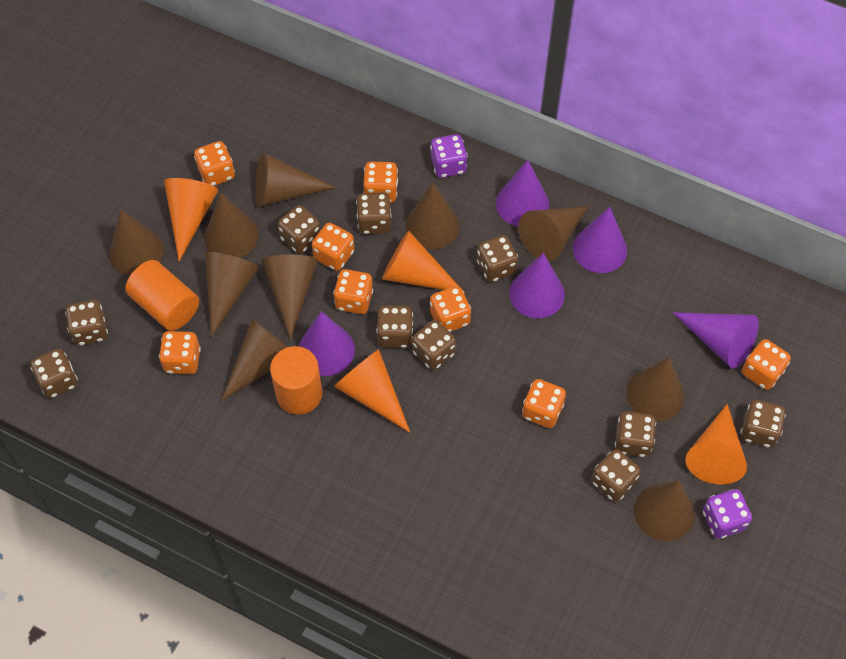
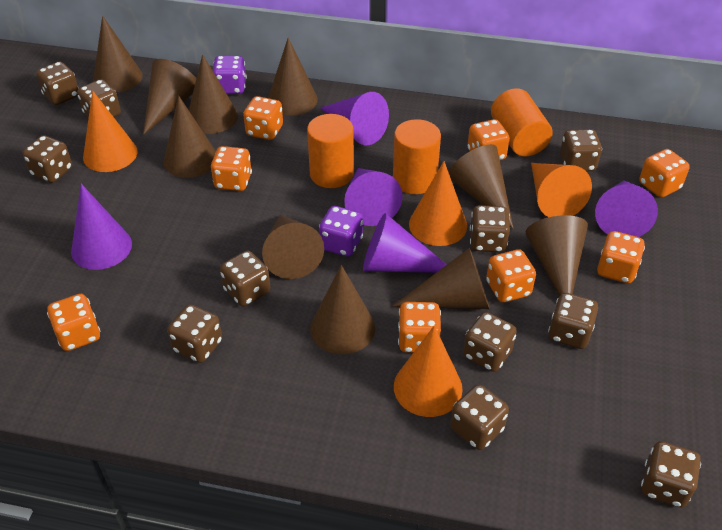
brown dice: 10 -> 11
orange cylinder: 2 -> 3

